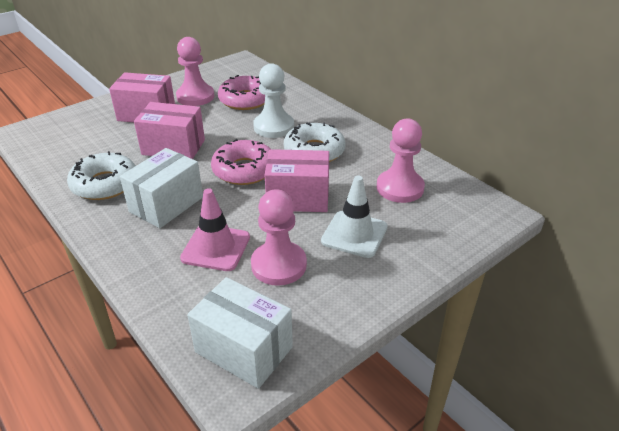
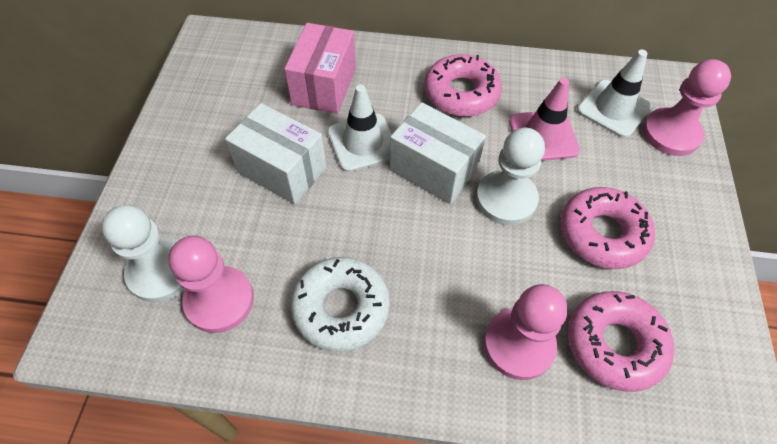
pink box: 3 -> 1
pink donut: 2 -> 3
white donut: 2 -> 1
white pawn: 1 -> 2
white traffic cone: 1 -> 2

